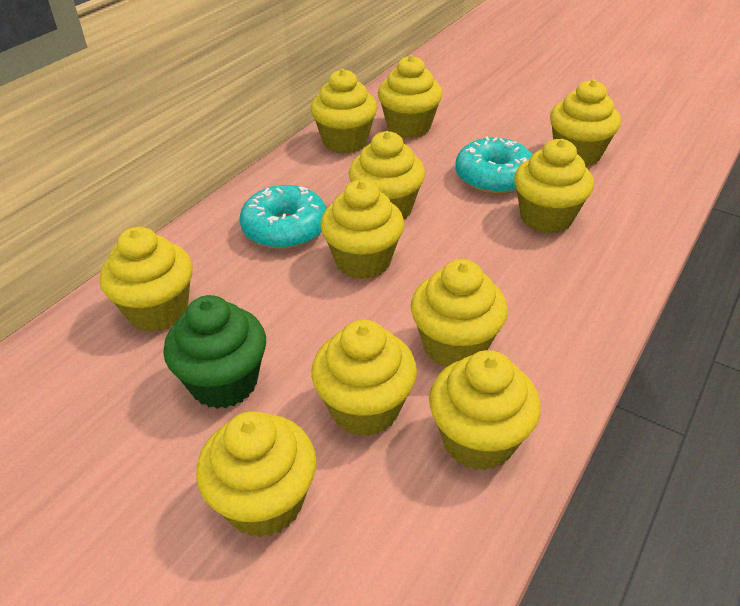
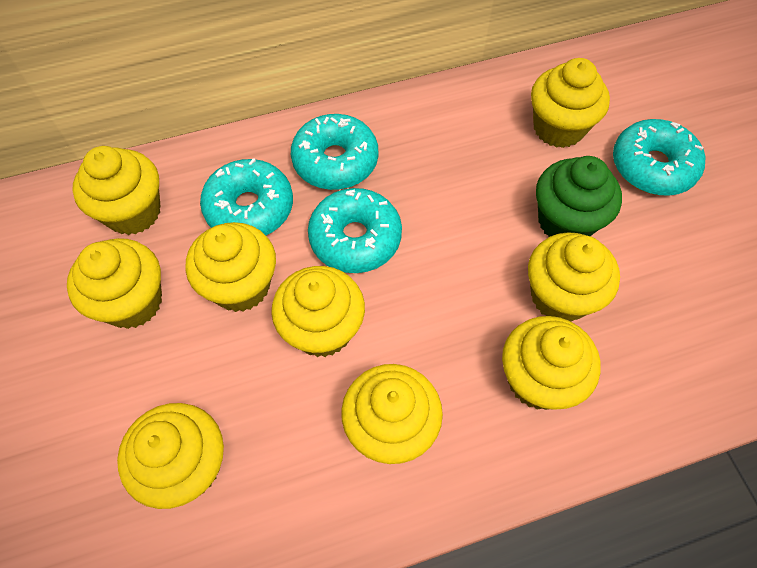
turquoise donut: 2 -> 4
yellow cupcake: 11 -> 9

